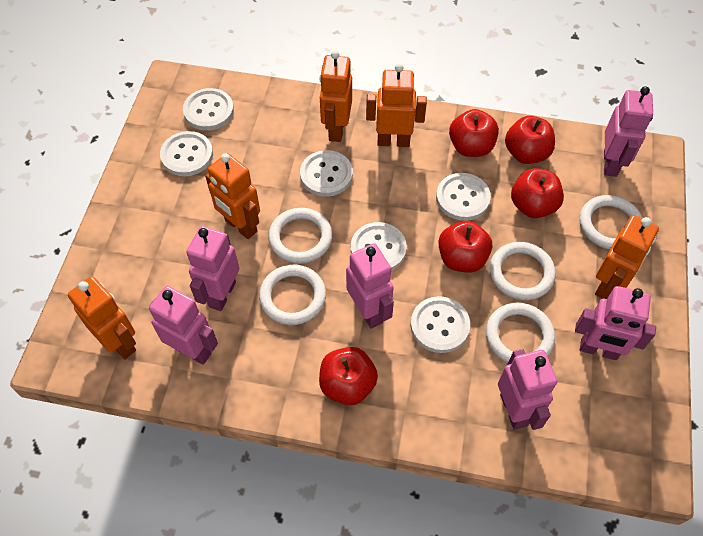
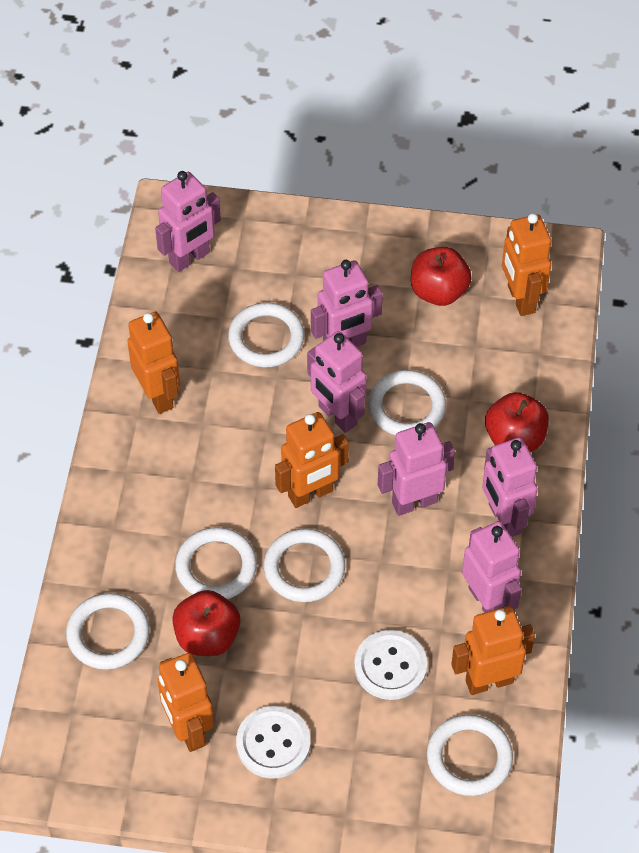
red apple: 5 -> 3
white button: 6 -> 2
white ring: 5 -> 6

